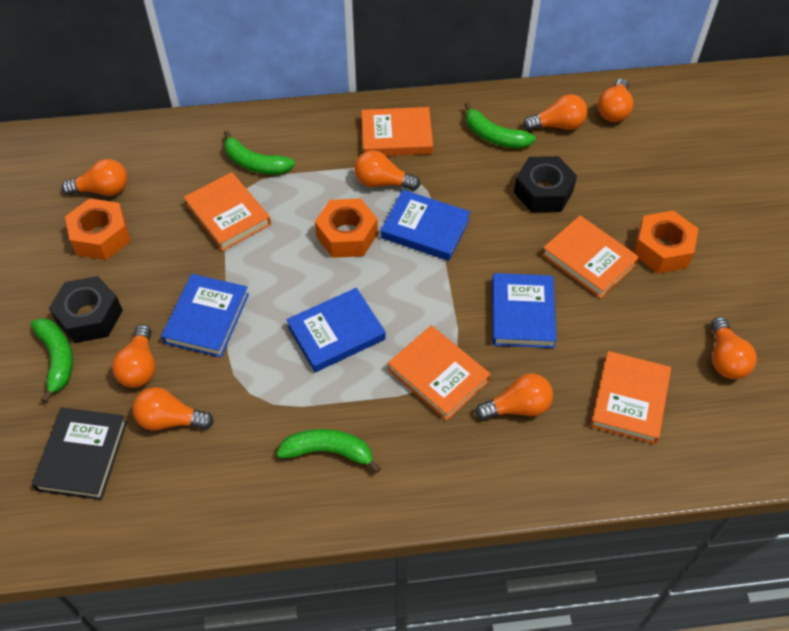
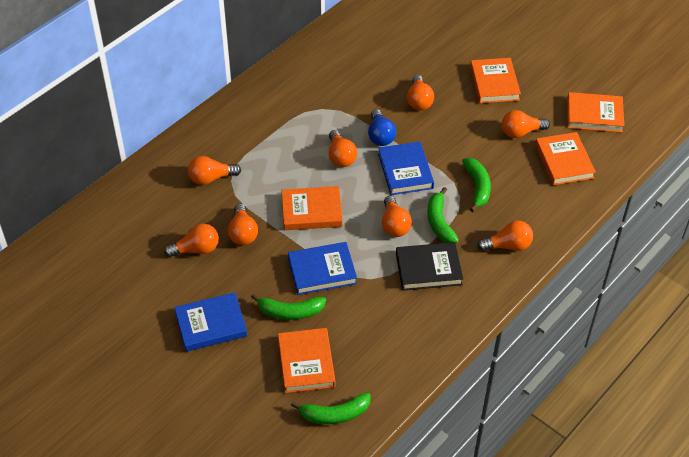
black nut: 2 -> 0
blue book: 4 -> 3
blue light bulb: 0 -> 1
orange nut: 3 -> 0

